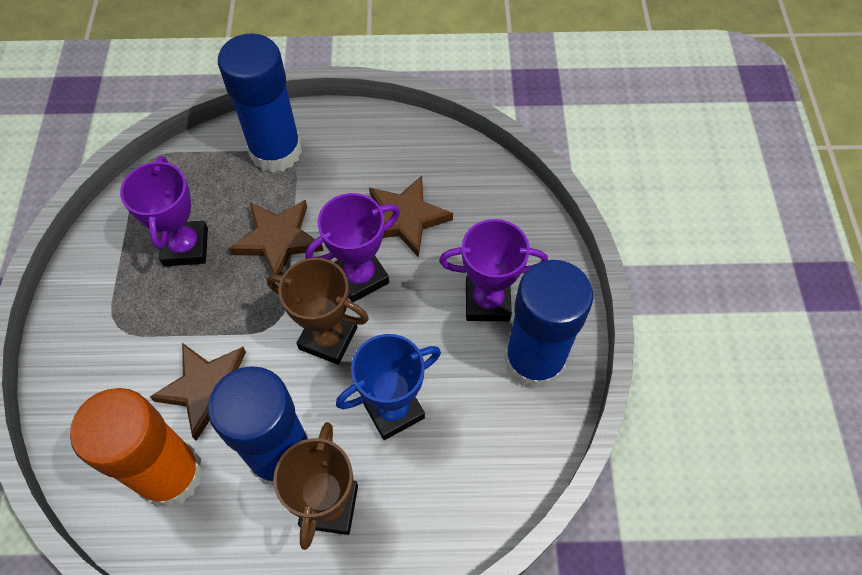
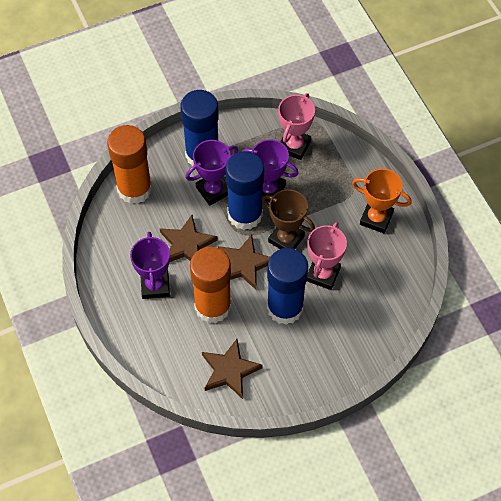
blue trophy: 1 -> 0
brown trophy: 2 -> 1
orange glue stick: 1 -> 2
orange trophy: 0 -> 1
pink trophy: 0 -> 2

